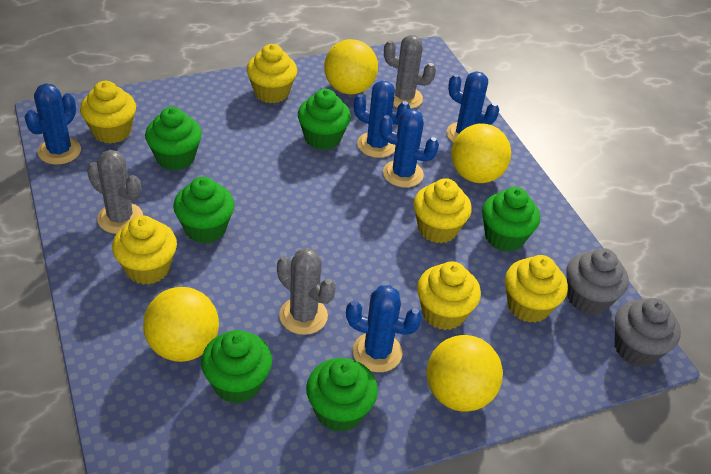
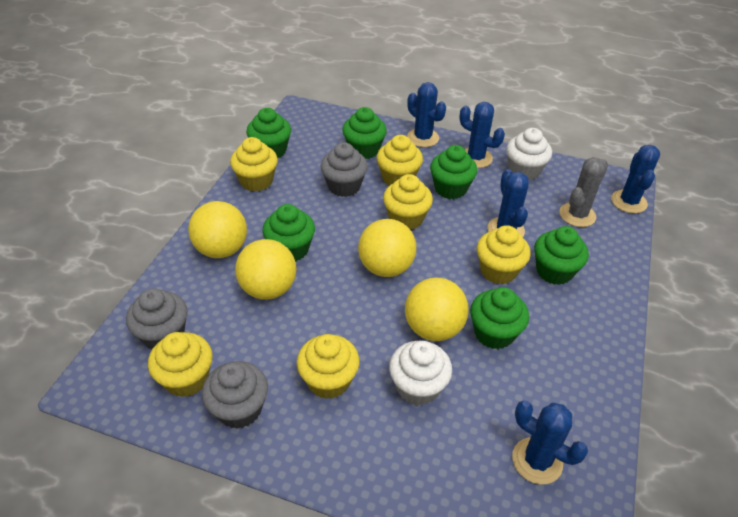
grey cactus: 3 -> 1
grey cupcake: 2 -> 3
white cupcake: 0 -> 2

